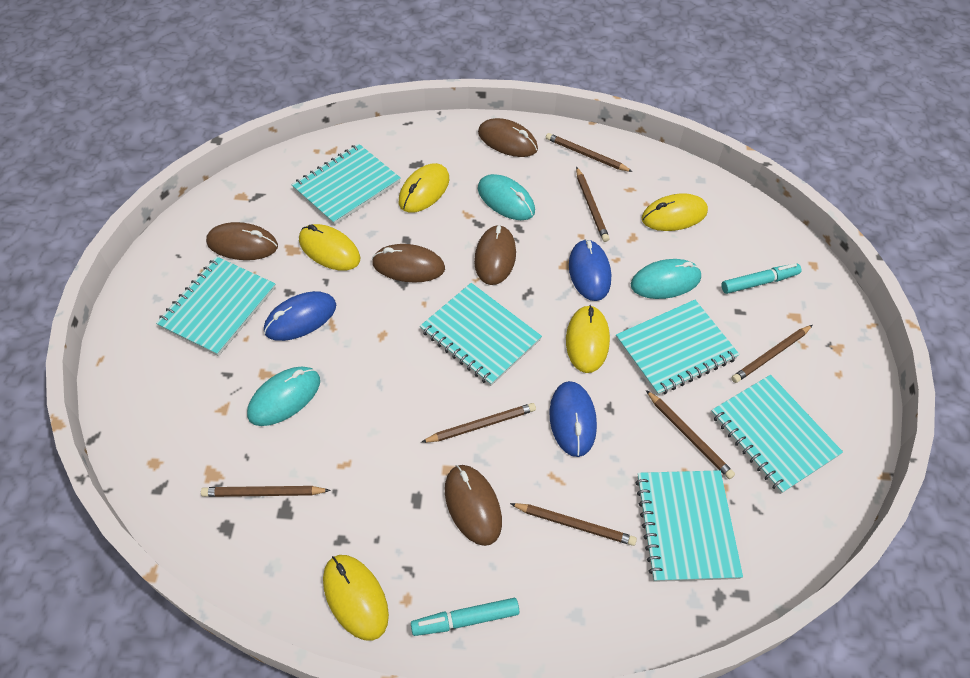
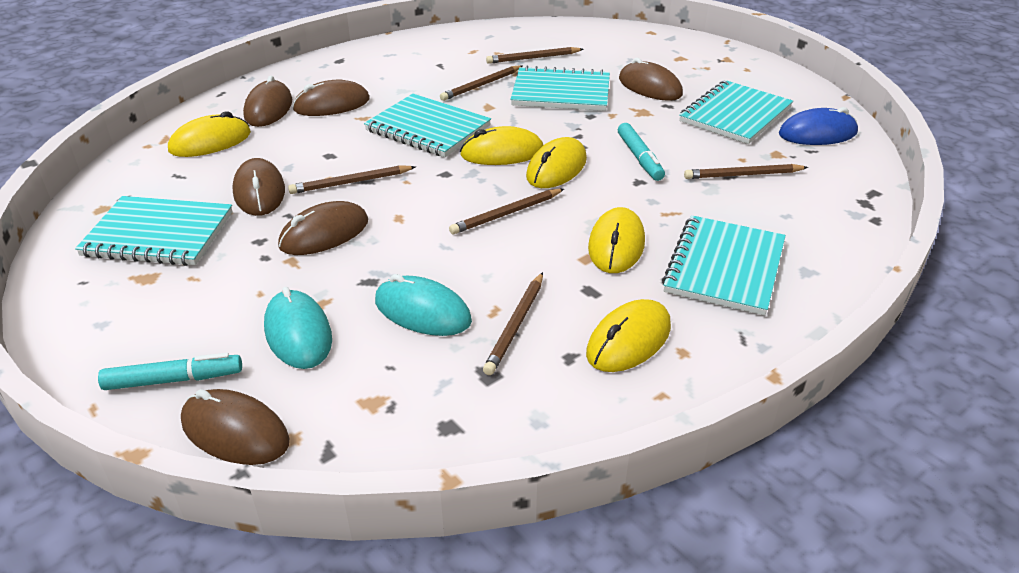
blue mouse: 3 -> 1
brown mouse: 5 -> 6
brown pencil: 7 -> 6
turquoise mouse: 3 -> 2
turquoise notebook: 6 -> 5

